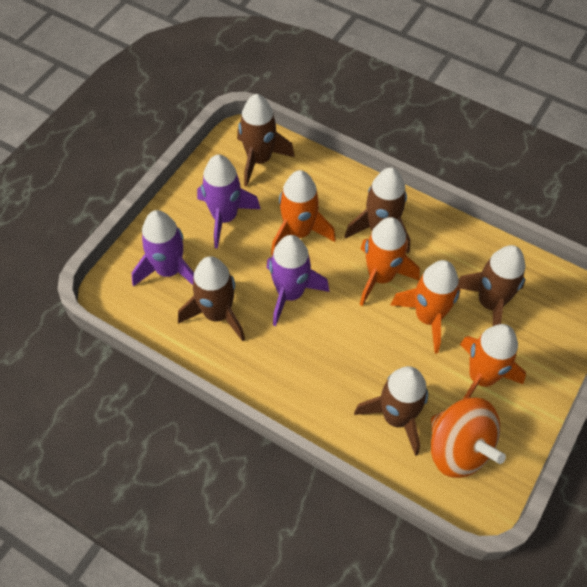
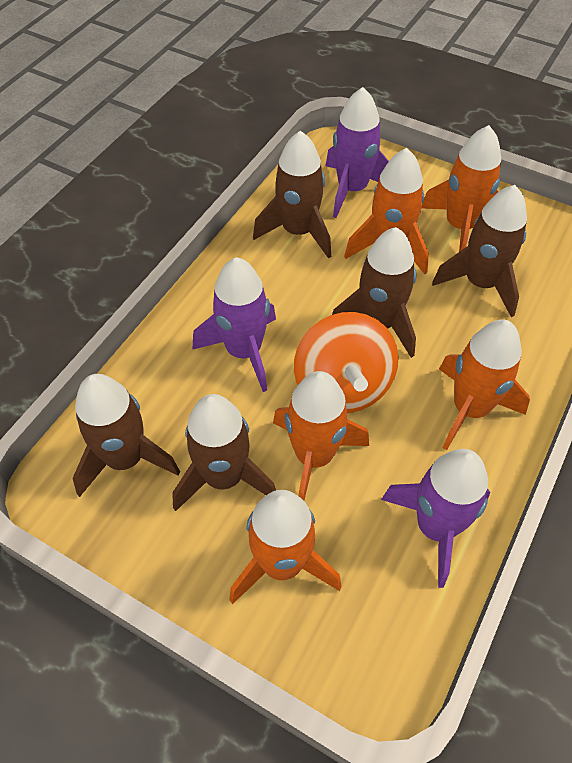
orange rocket: 4 -> 5

